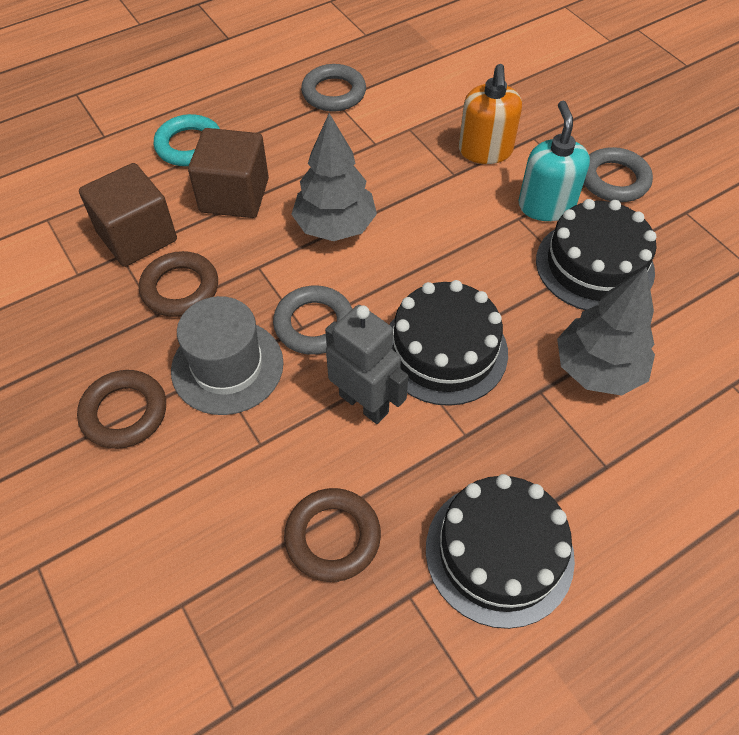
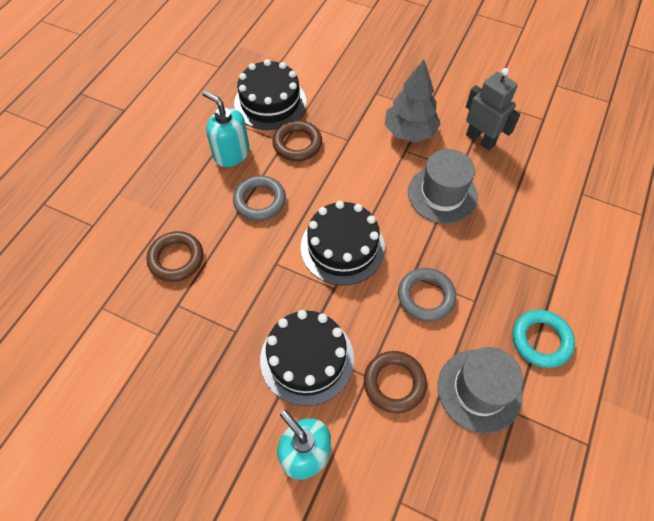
brown cube: 2 -> 0
grey hat: 1 -> 2
grey ring: 3 -> 2
grey tree: 2 -> 1
orange soap dispenser: 1 -> 0
turquoise soap dispenser: 1 -> 2

